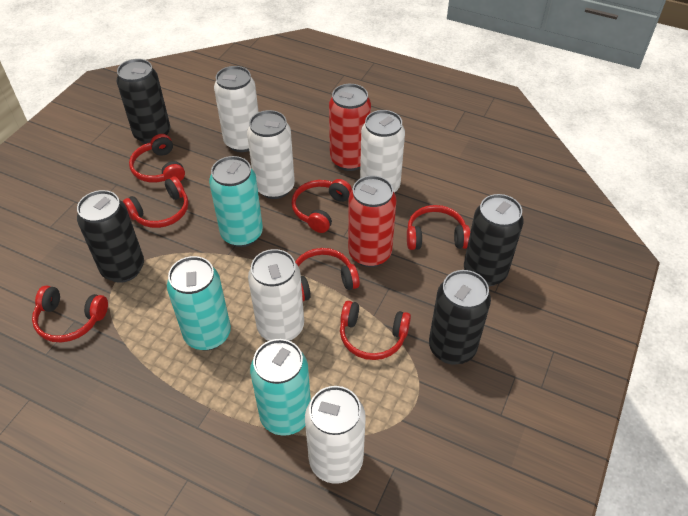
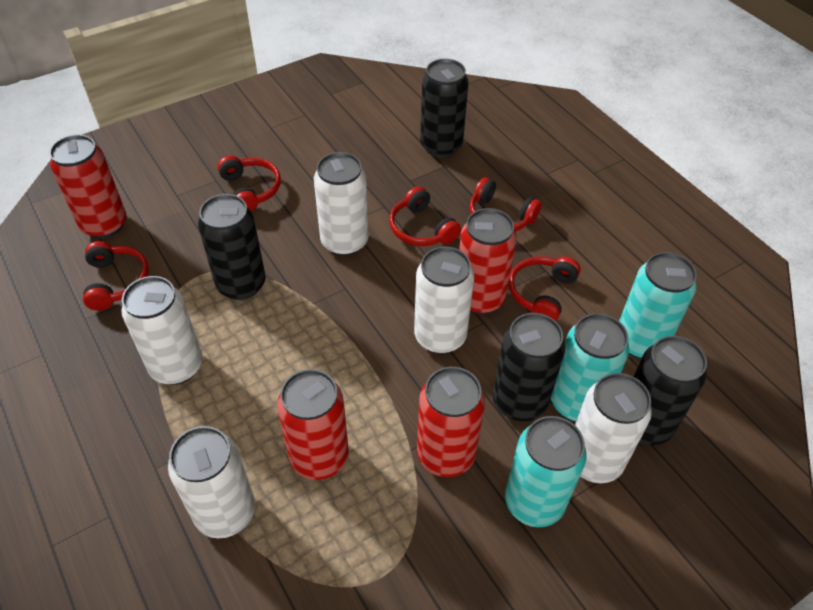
red can: 2 -> 4
red headphones: 7 -> 5

